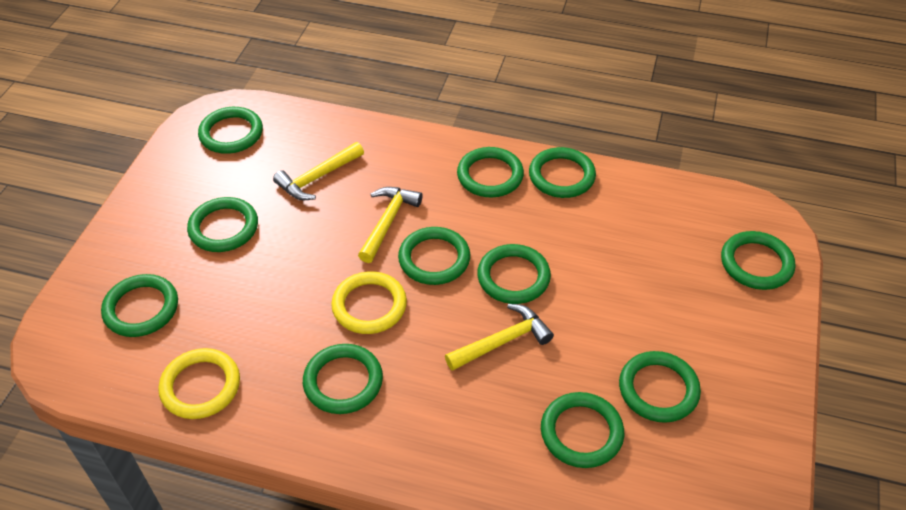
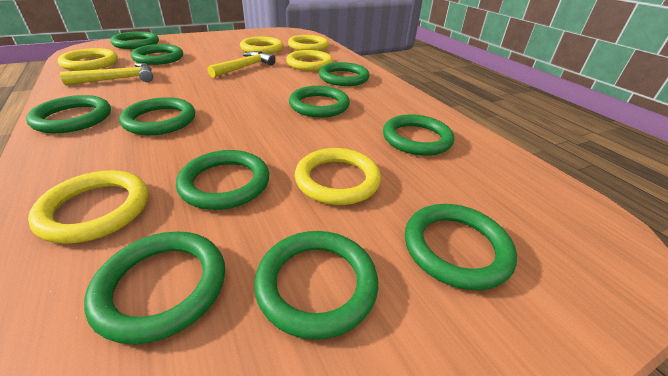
yellow hammer: 3 -> 2
yellow ring: 2 -> 6

